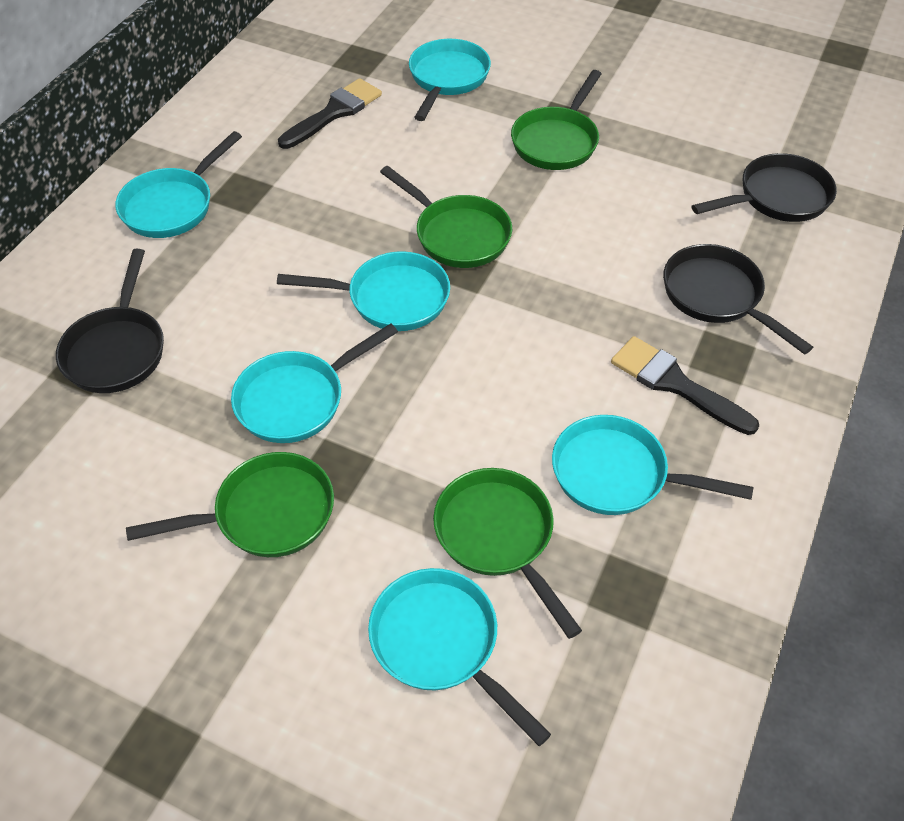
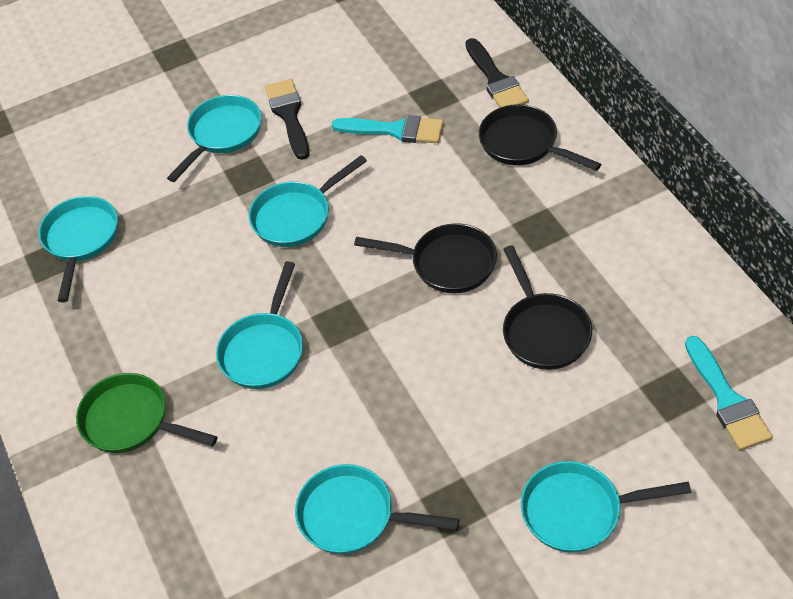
green pan: 4 -> 1
turquoise brush: 0 -> 2

